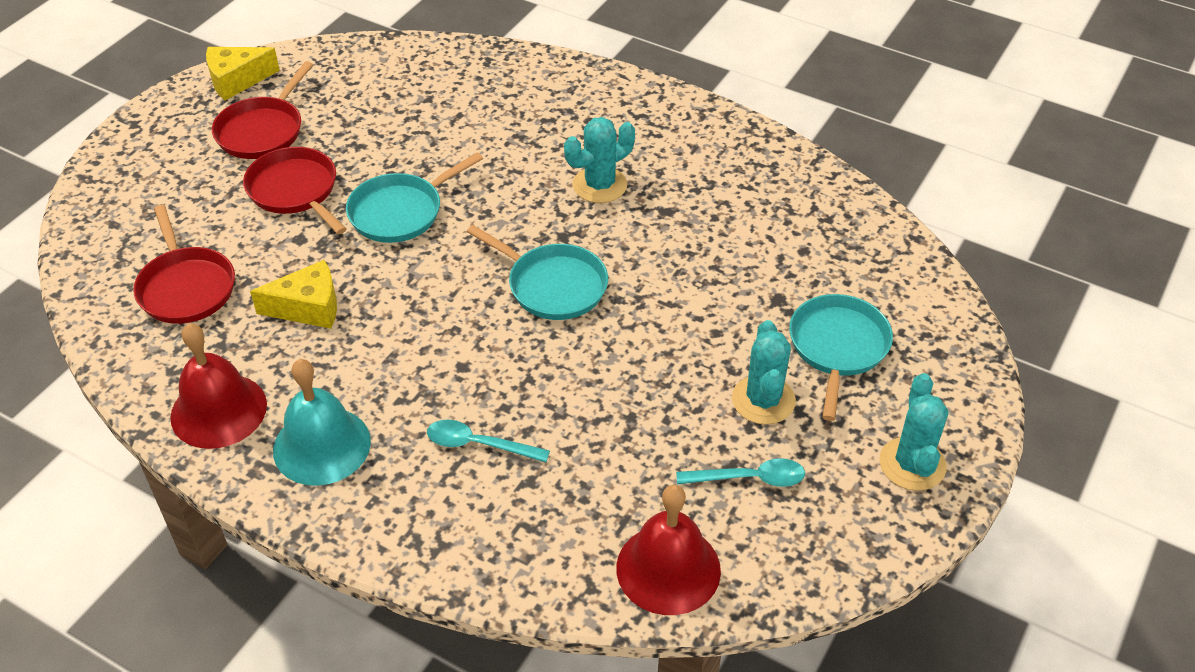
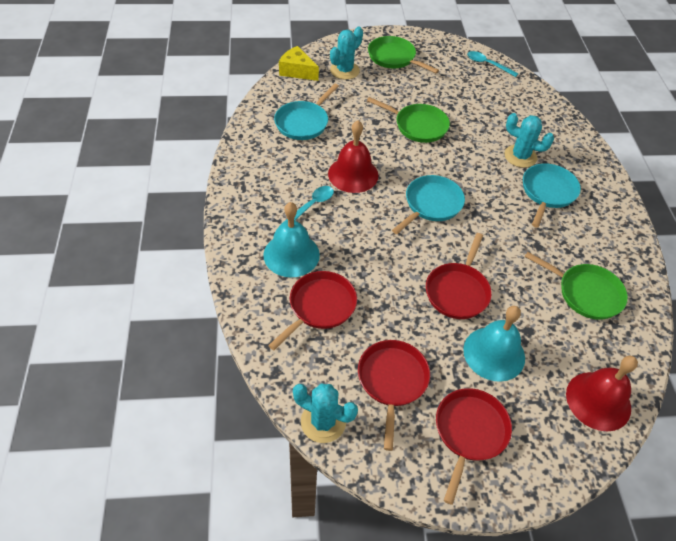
green pan: 0 -> 3
red pan: 3 -> 4
turquoise bell: 1 -> 2
yellow cheese: 2 -> 1

